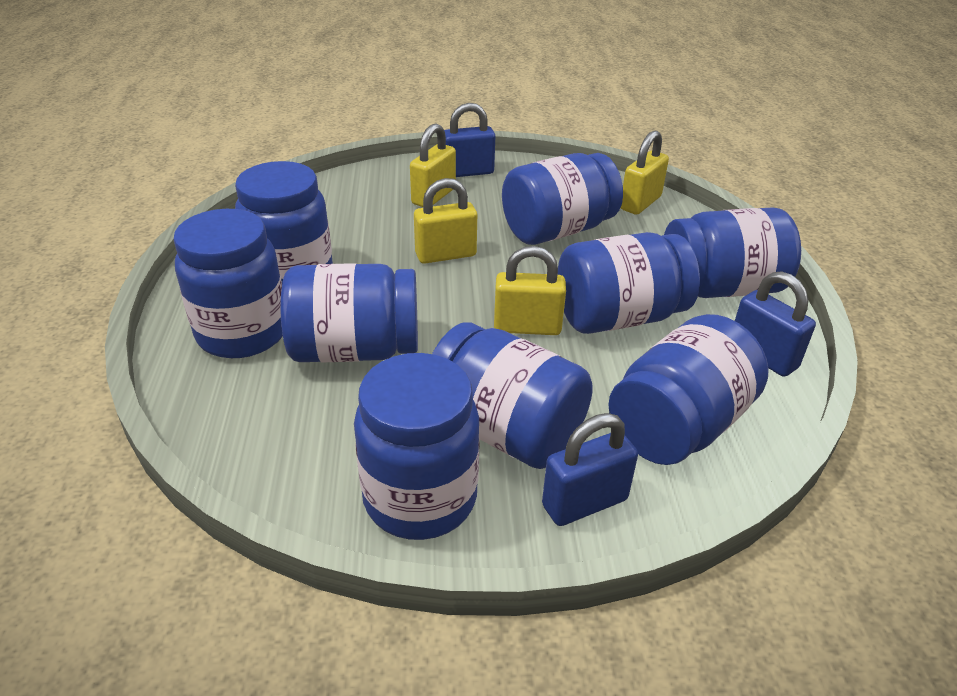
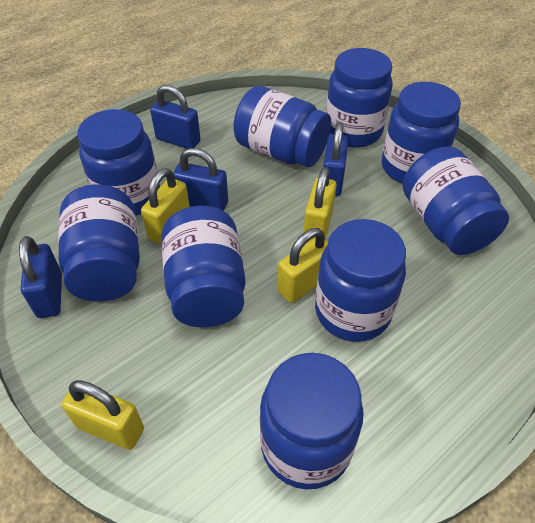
blue padlock: 3 -> 4

